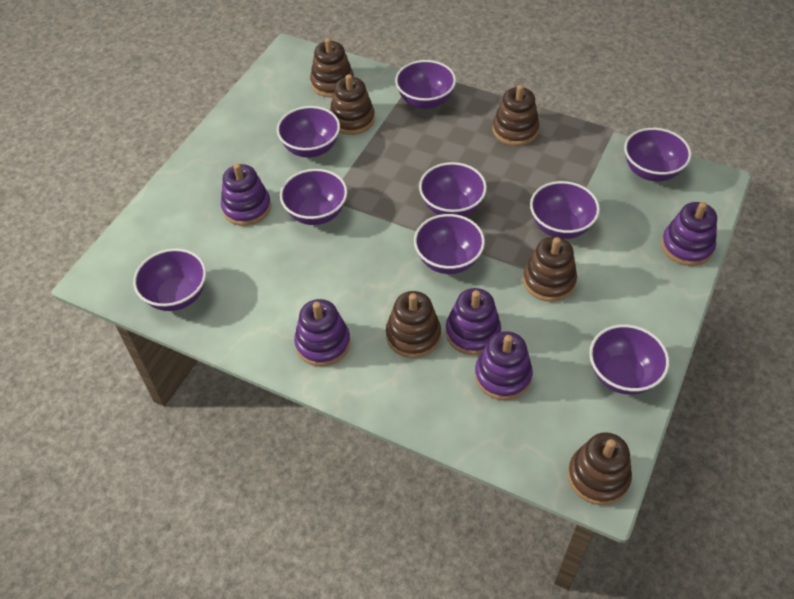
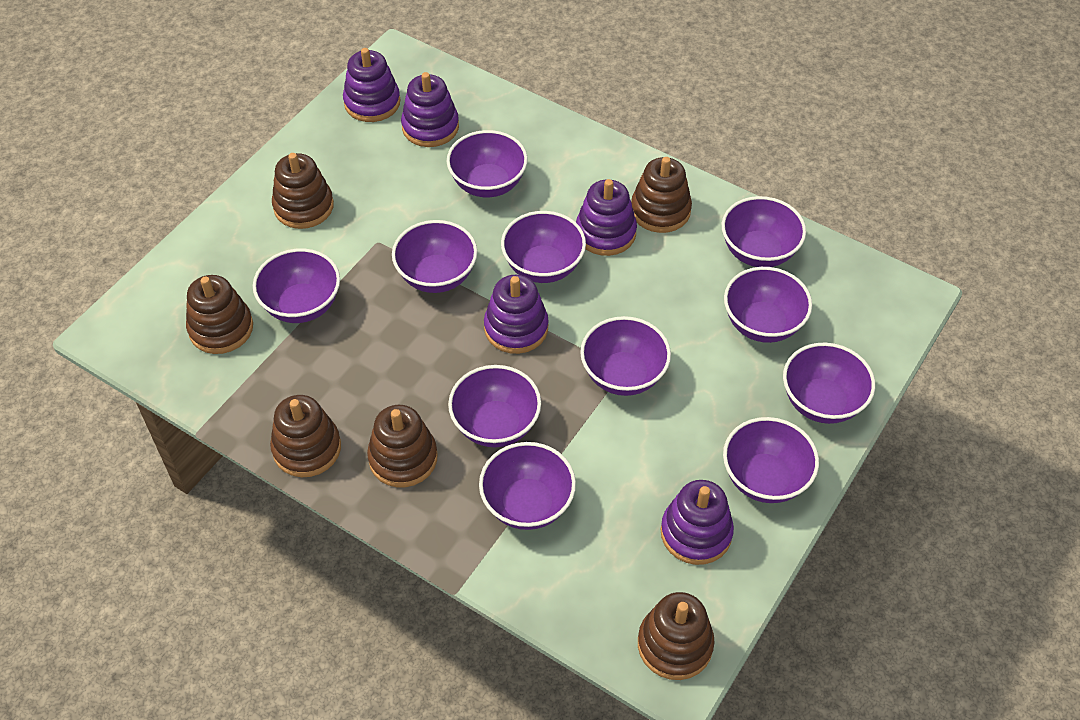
purple bowl: 9 -> 11

